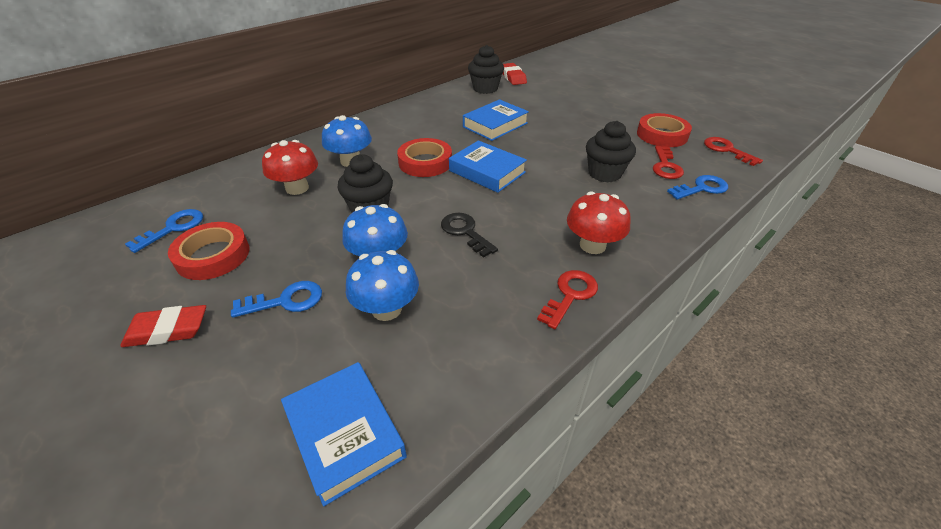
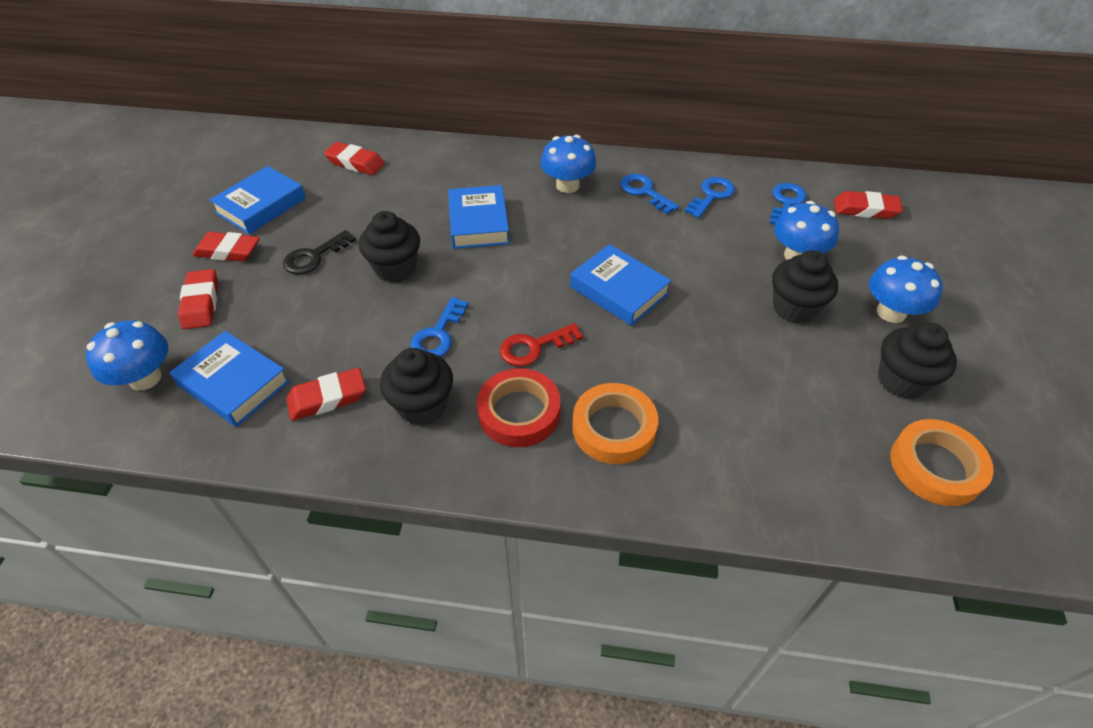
black cupcake: 3 -> 4
blue book: 3 -> 4
blue key: 3 -> 4
blue mushroom: 3 -> 4
orange tape: 0 -> 2
red eraser: 2 -> 5
red key: 3 -> 1
red mushroom: 2 -> 0
red tape: 3 -> 1

